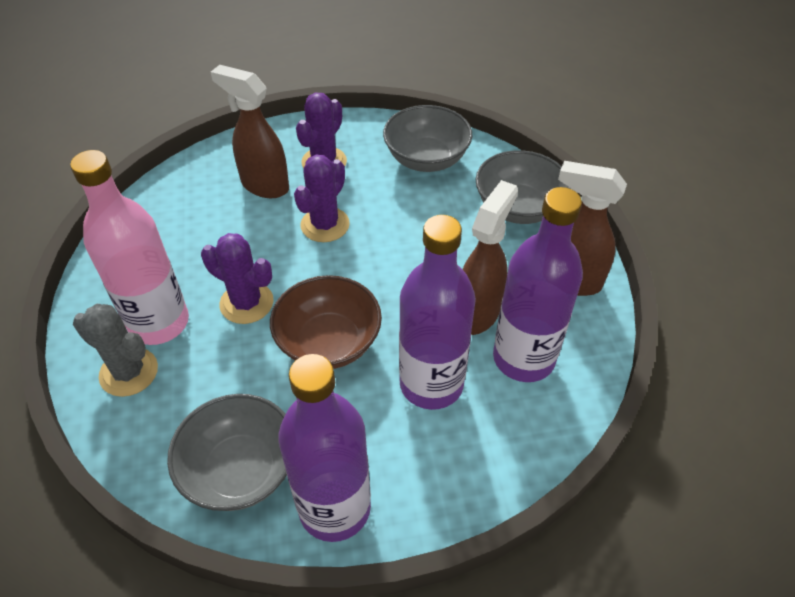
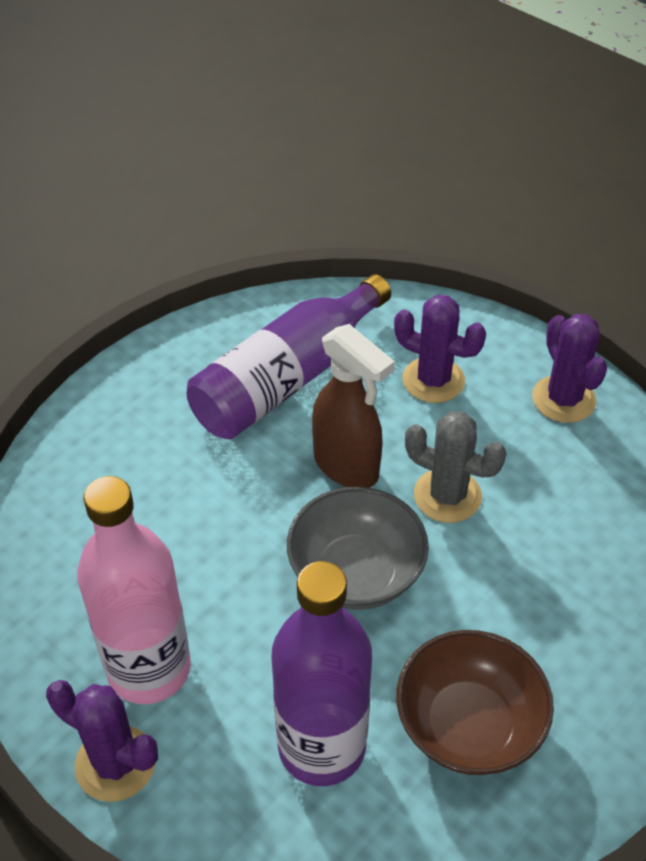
brown spray bottle: 3 -> 1
grey bowl: 3 -> 1
purple bottle: 3 -> 2

